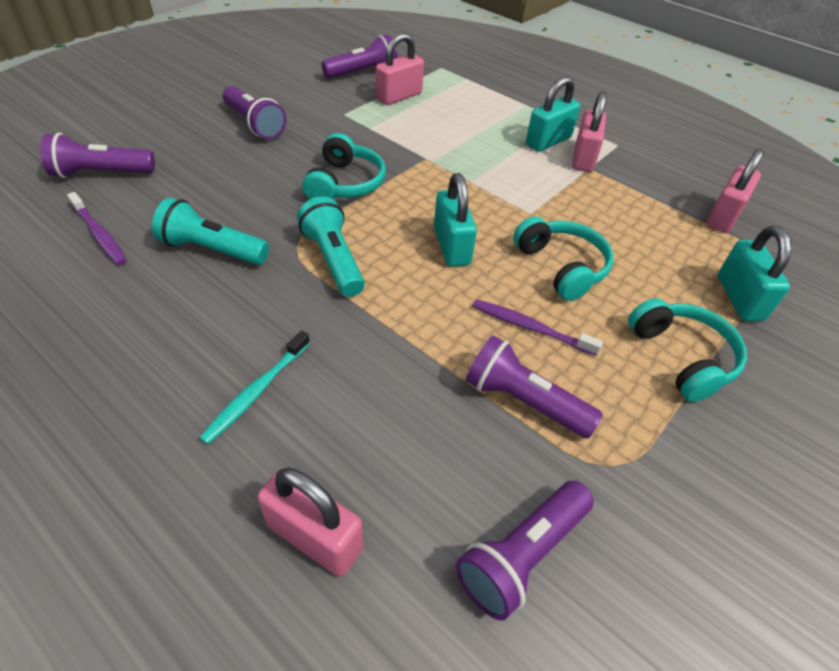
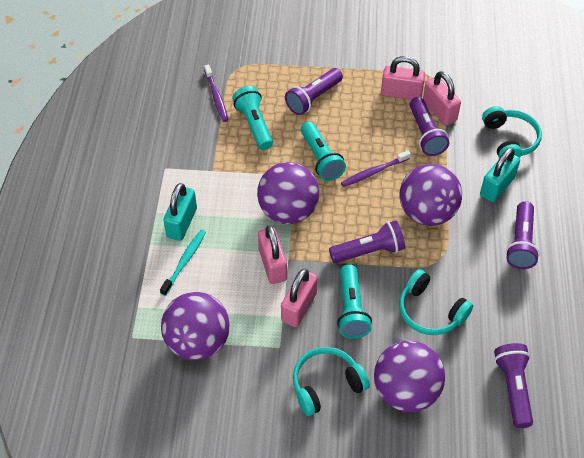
purple ball: 0 -> 4
turquoise flashlight: 2 -> 3
turquoise padlock: 3 -> 2

